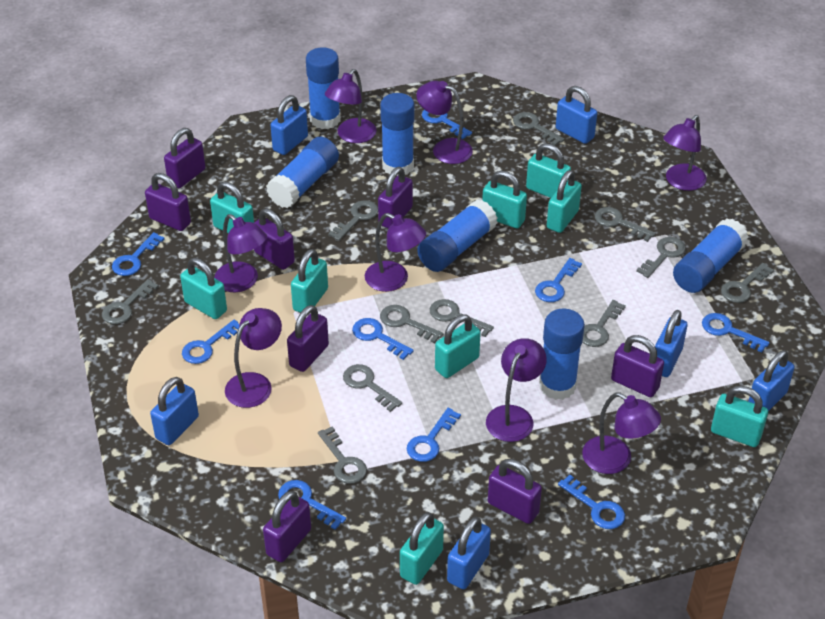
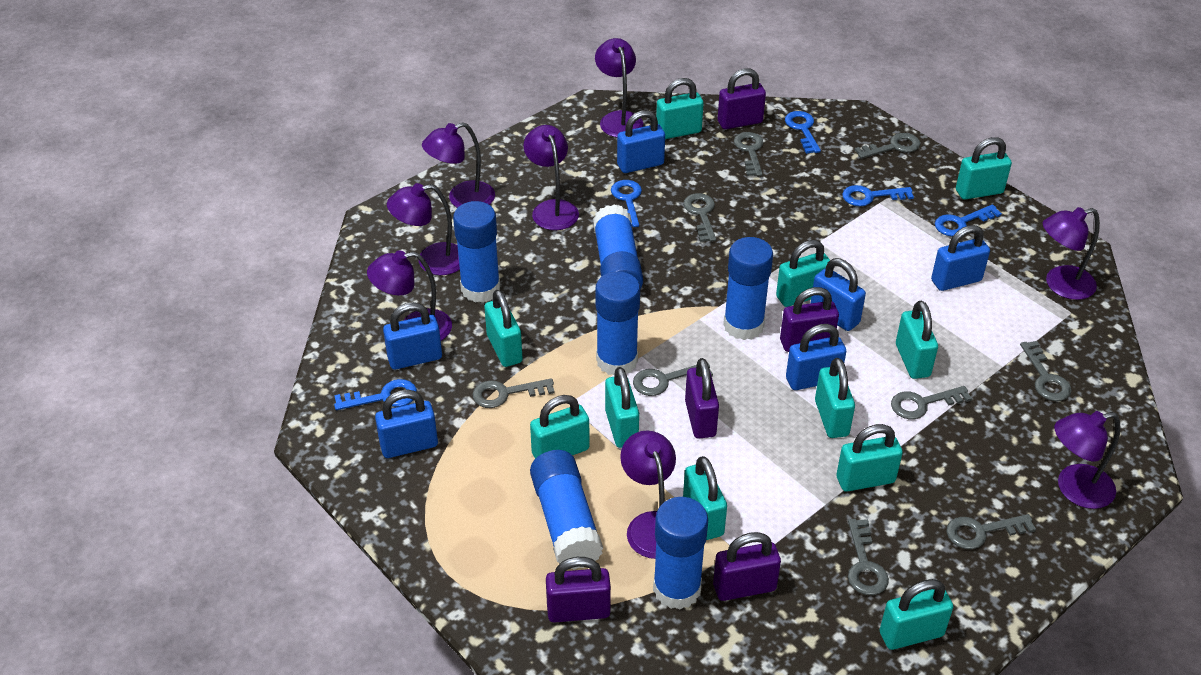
blue key: 9 -> 5
grey key: 11 -> 9
purple padlock: 8 -> 5
turquoise padlock: 9 -> 11

